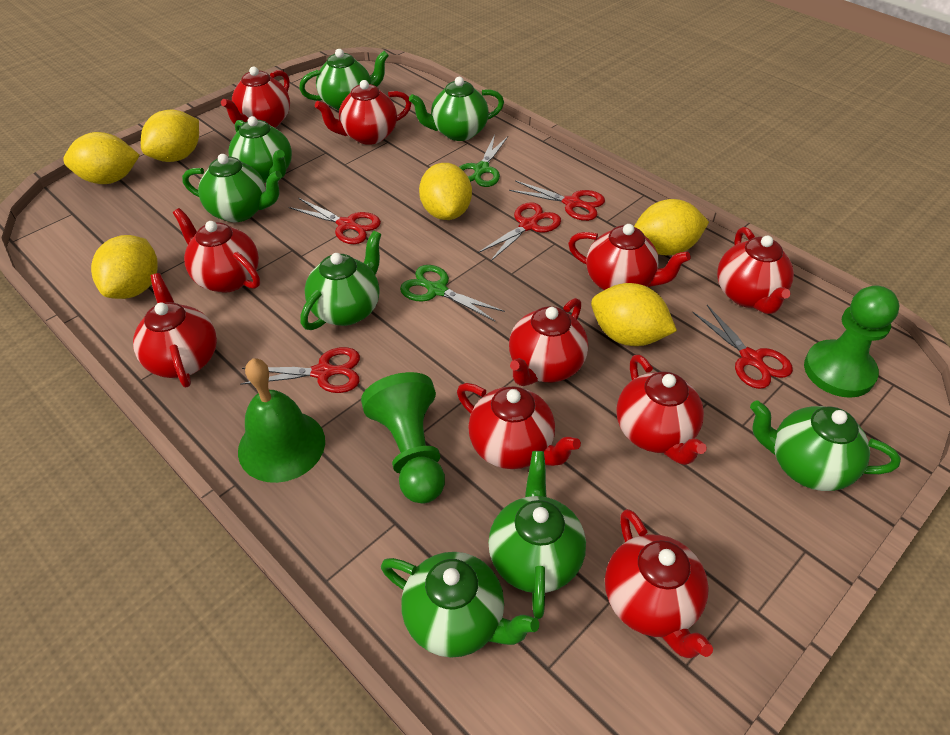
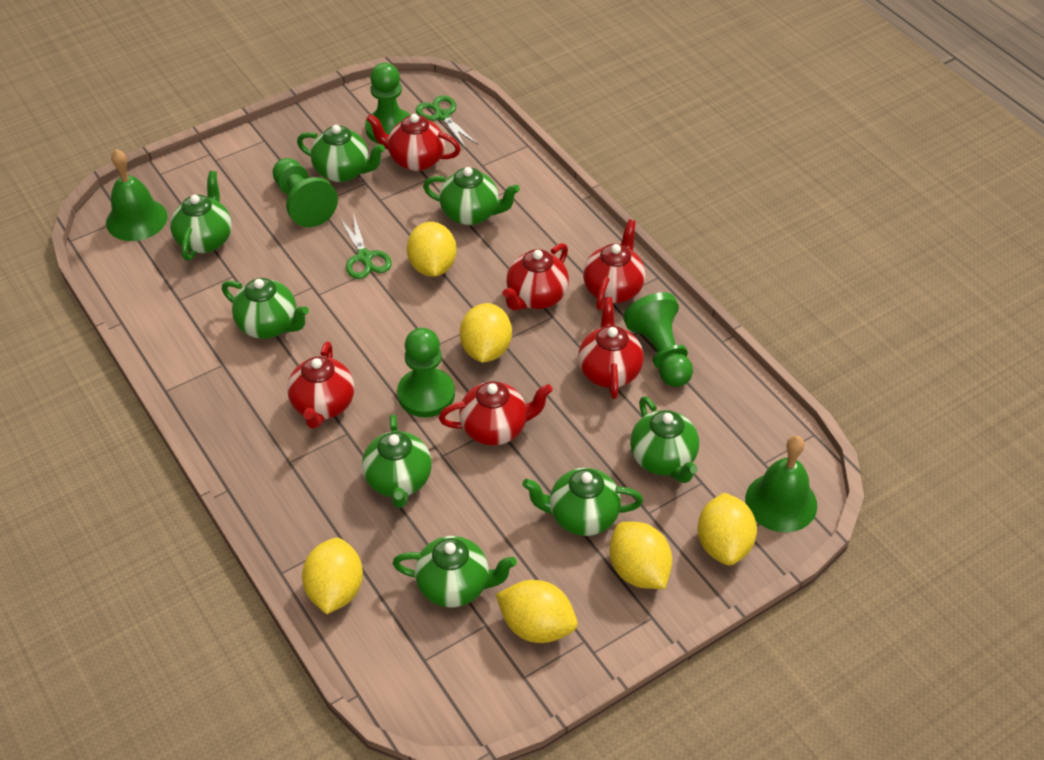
green bell: 1 -> 2
green pawn: 2 -> 4
red scissors: 5 -> 0
red teapot: 10 -> 6

